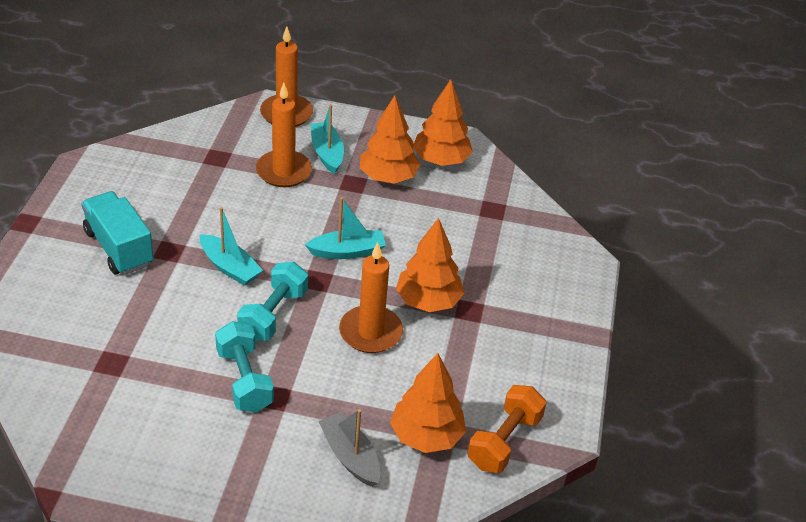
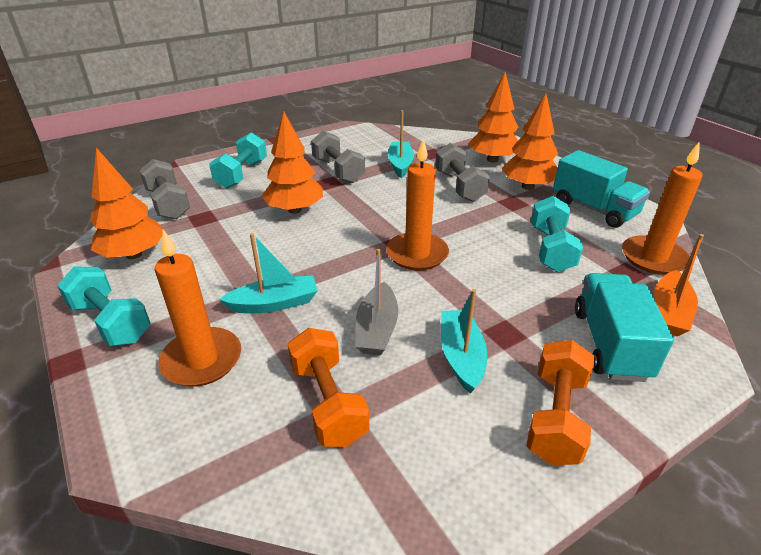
grey dumbbell: 0 -> 3
orange boat: 0 -> 1
orange dumbbell: 1 -> 2
turquoise dumbbell: 2 -> 3
turquoise truck: 1 -> 2

